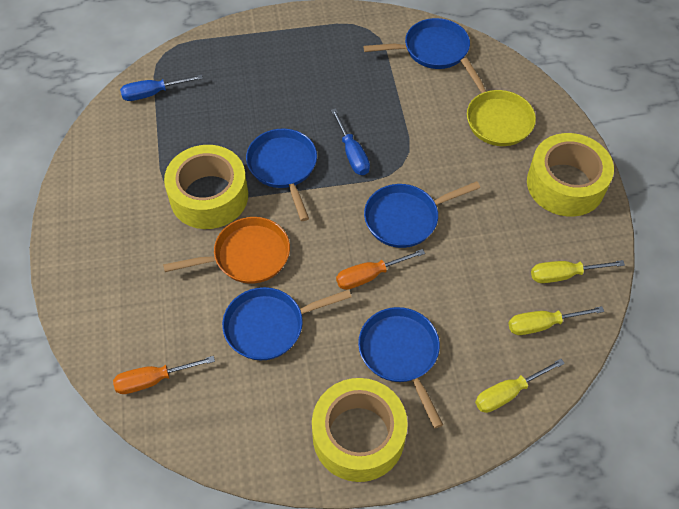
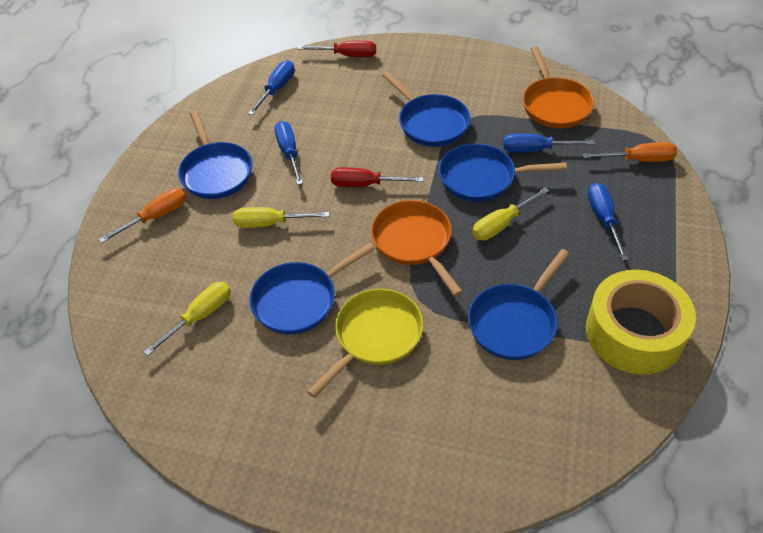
blue screwdriver: 2 -> 4
orange pan: 1 -> 2
red screwdriver: 0 -> 2
yellow tape: 3 -> 1

